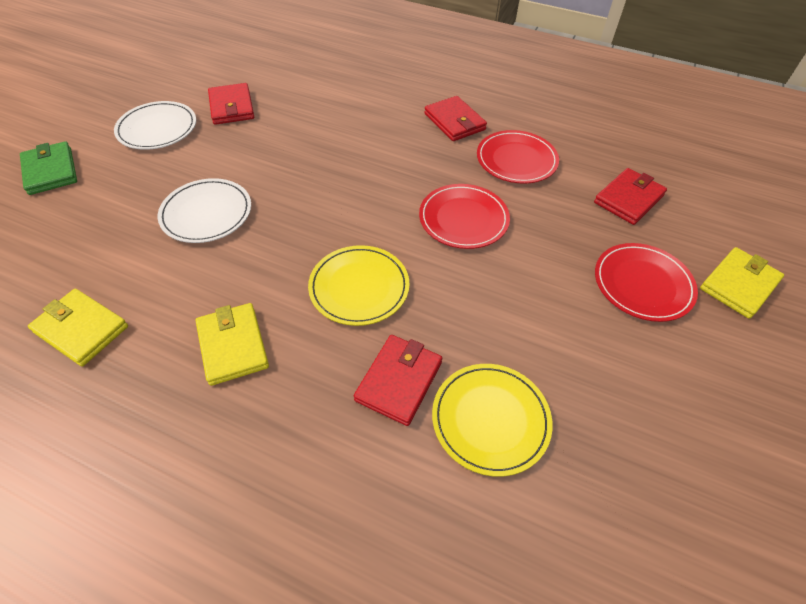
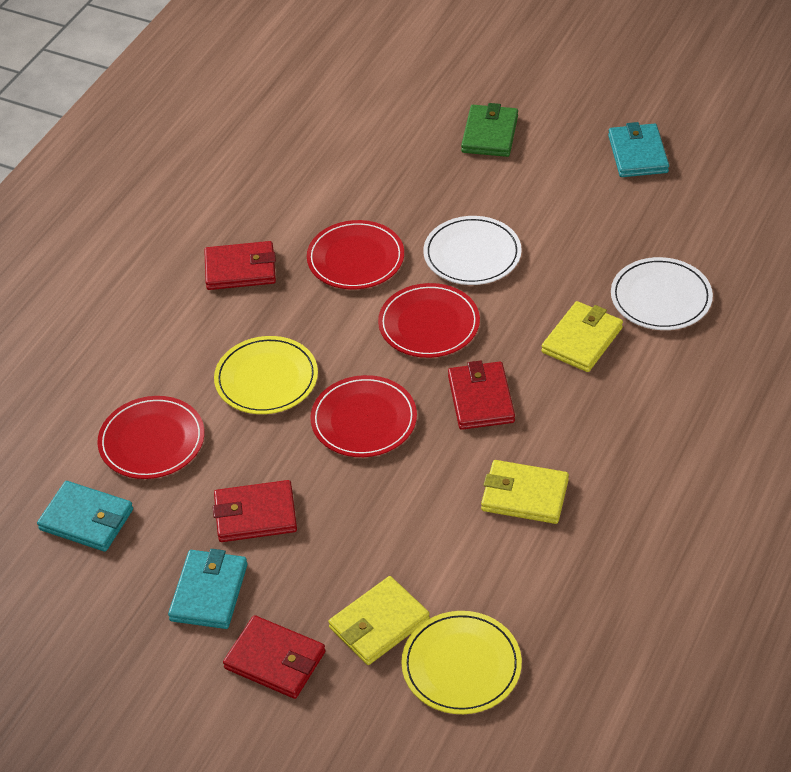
red plate: 3 -> 4
turquoise wallet: 0 -> 3

